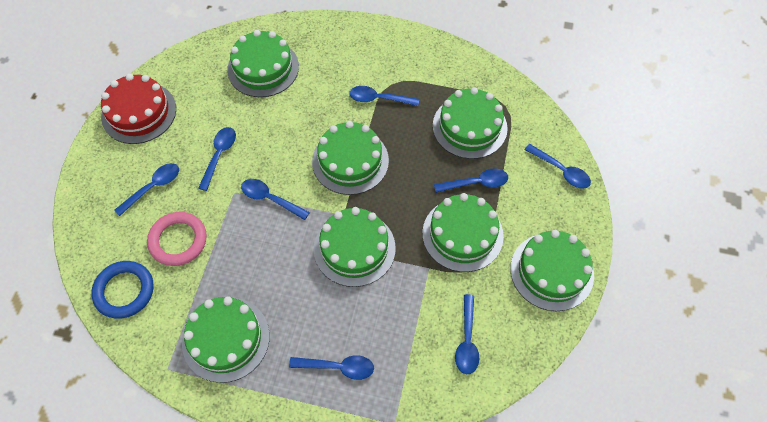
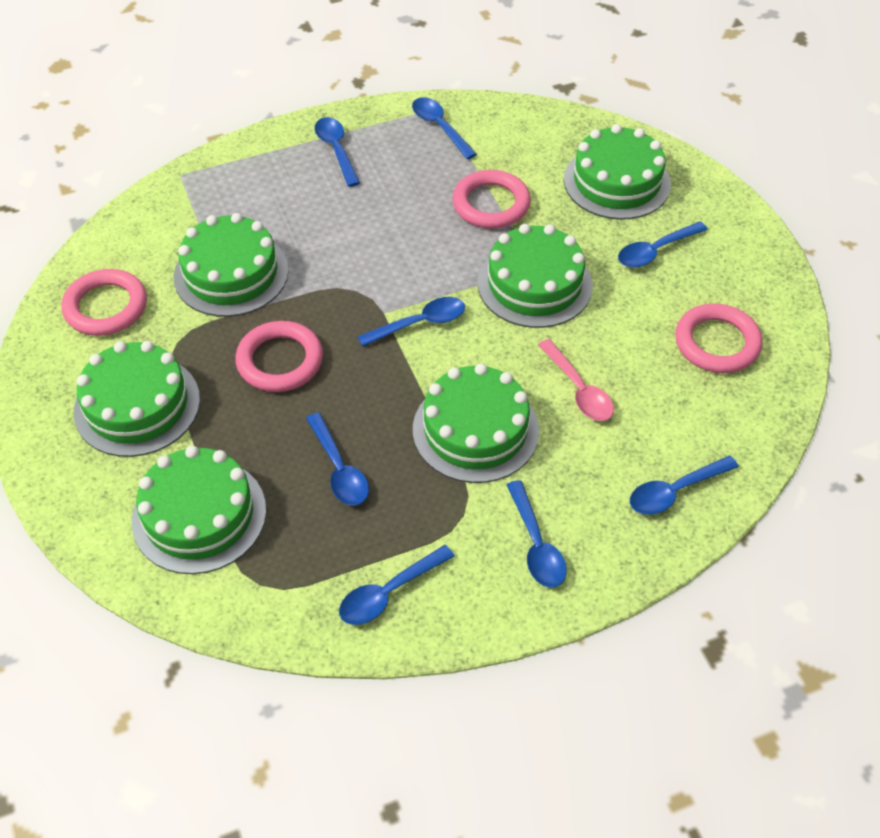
blue ring: 1 -> 0
green cake: 7 -> 6
pink ring: 1 -> 4
pink spoon: 0 -> 1
red cake: 1 -> 0

